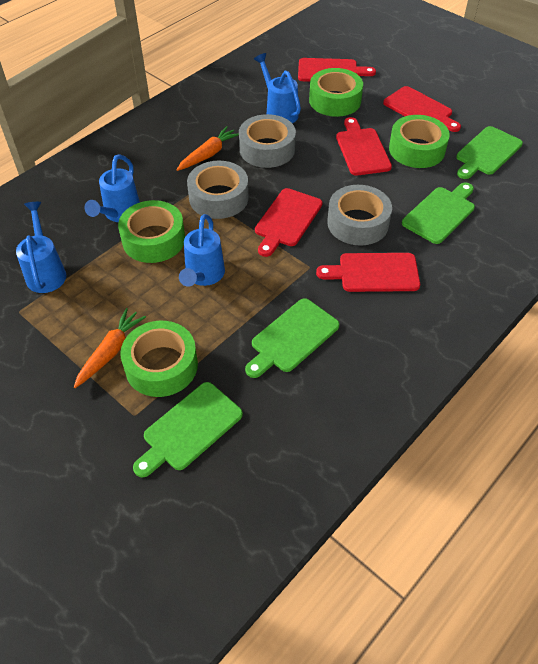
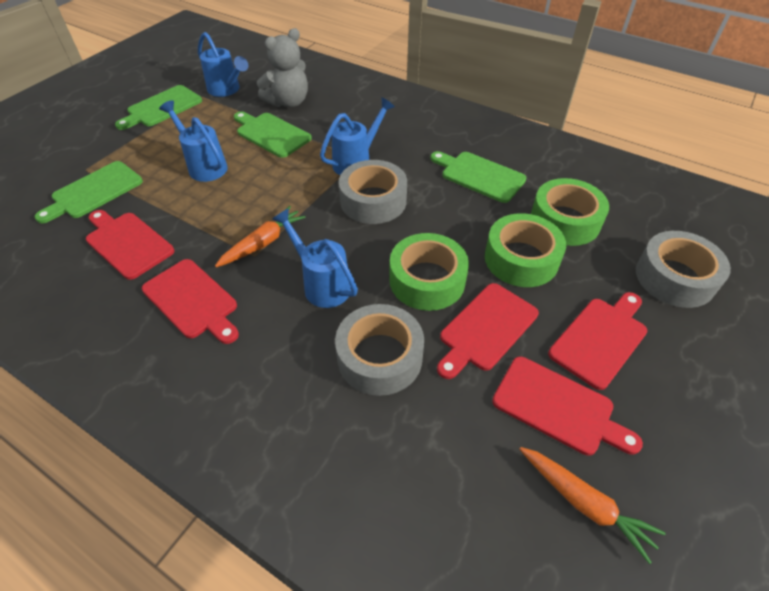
green tape: 4 -> 3
grey teddy bear: 0 -> 1

